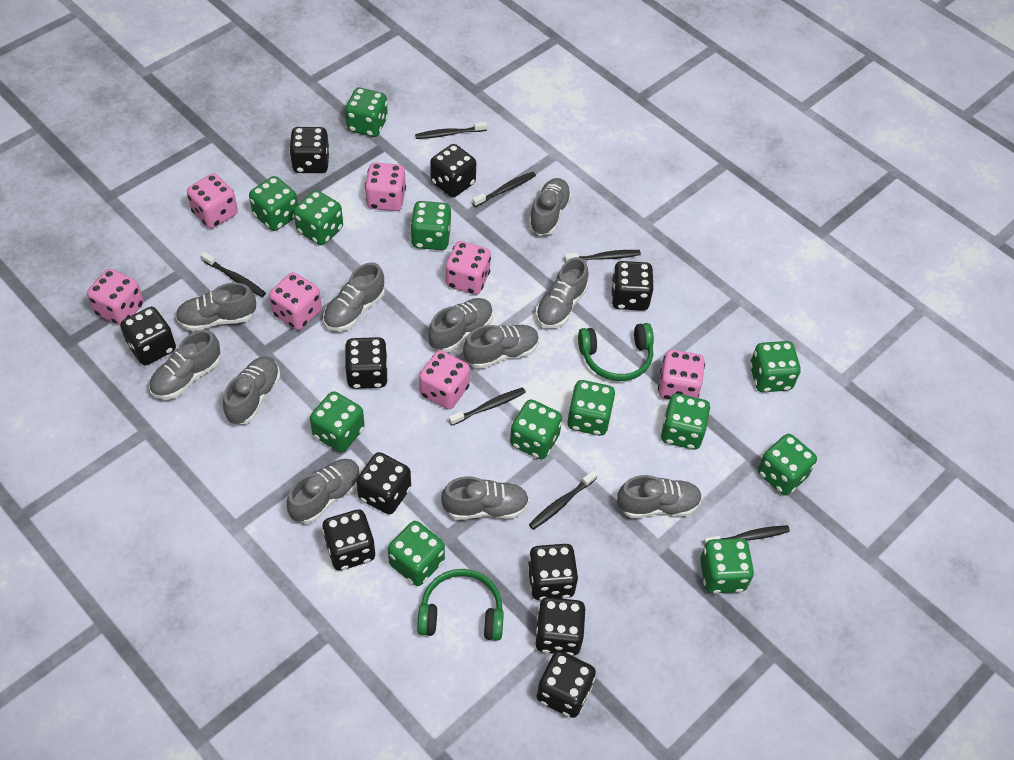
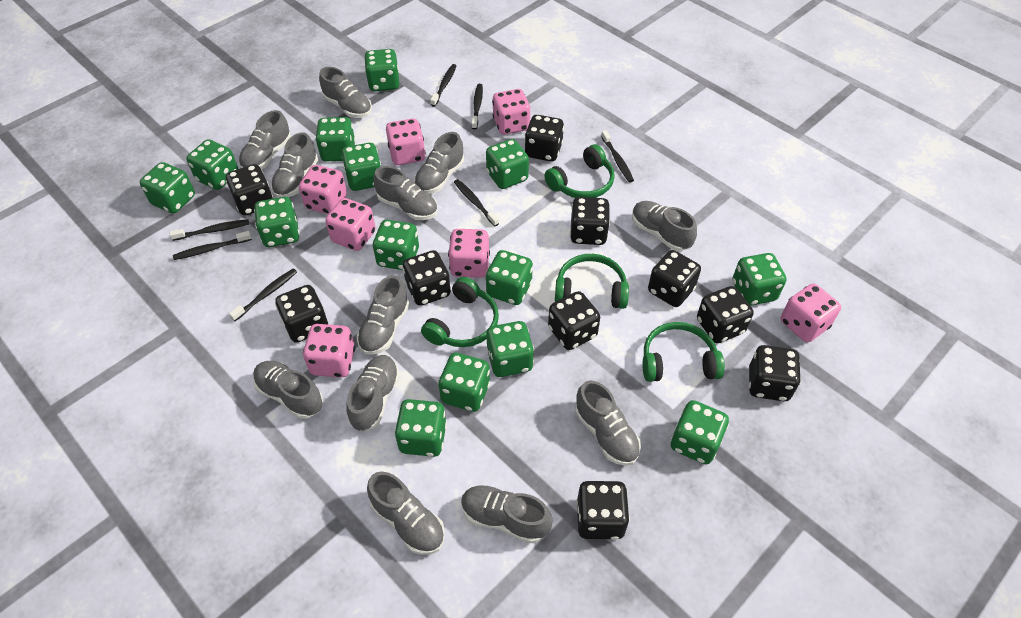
green dice: 12 -> 14
green headphones: 2 -> 4
grey shoe: 11 -> 12

